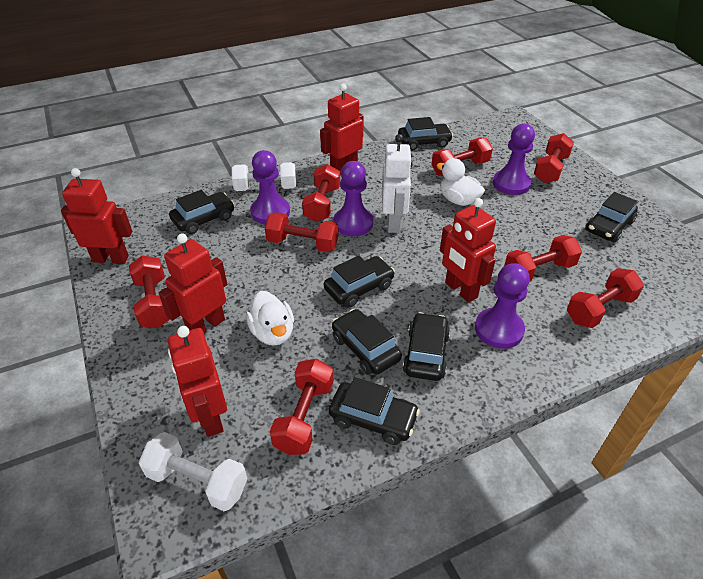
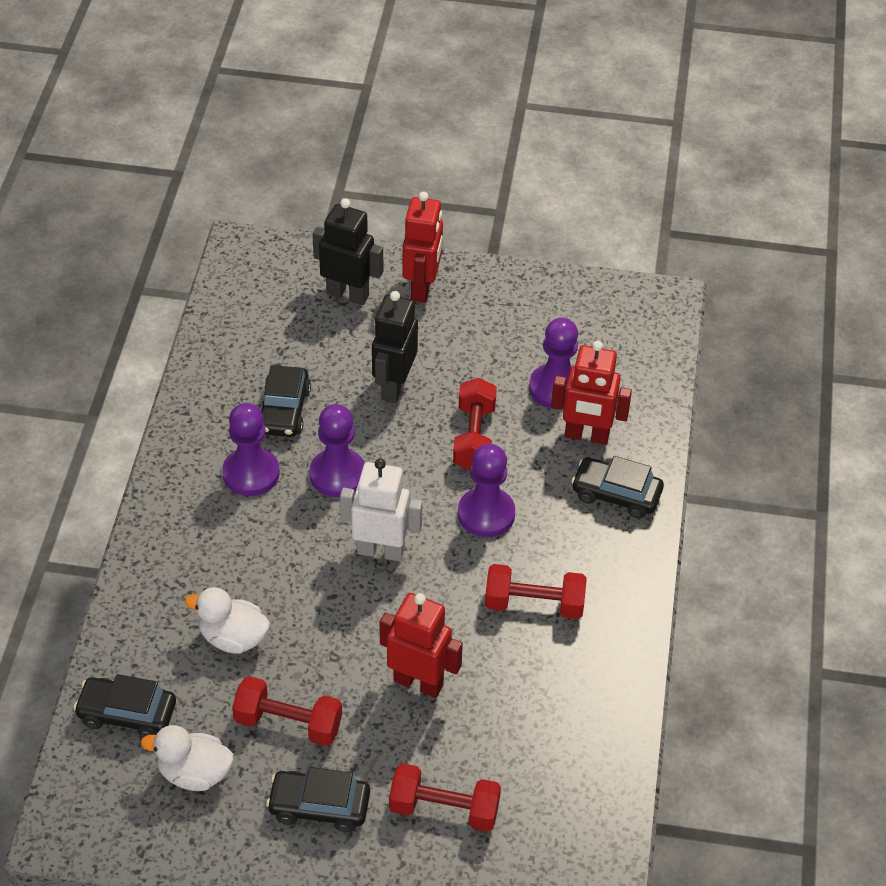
black car: 7 -> 4
black robot: 0 -> 2
red dumbbell: 8 -> 4
red robot: 5 -> 3
white dumbbell: 2 -> 0

